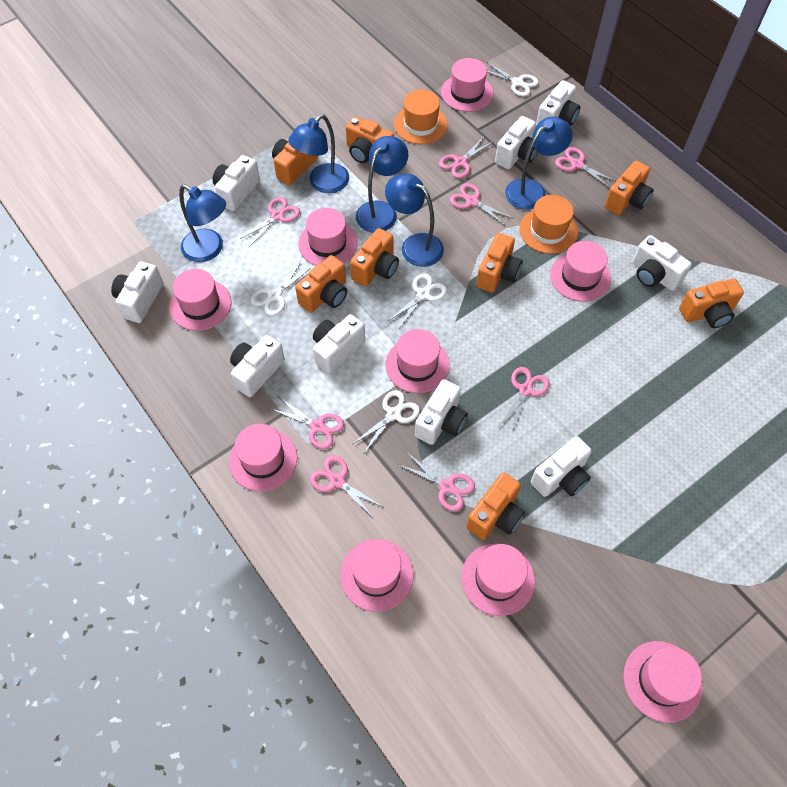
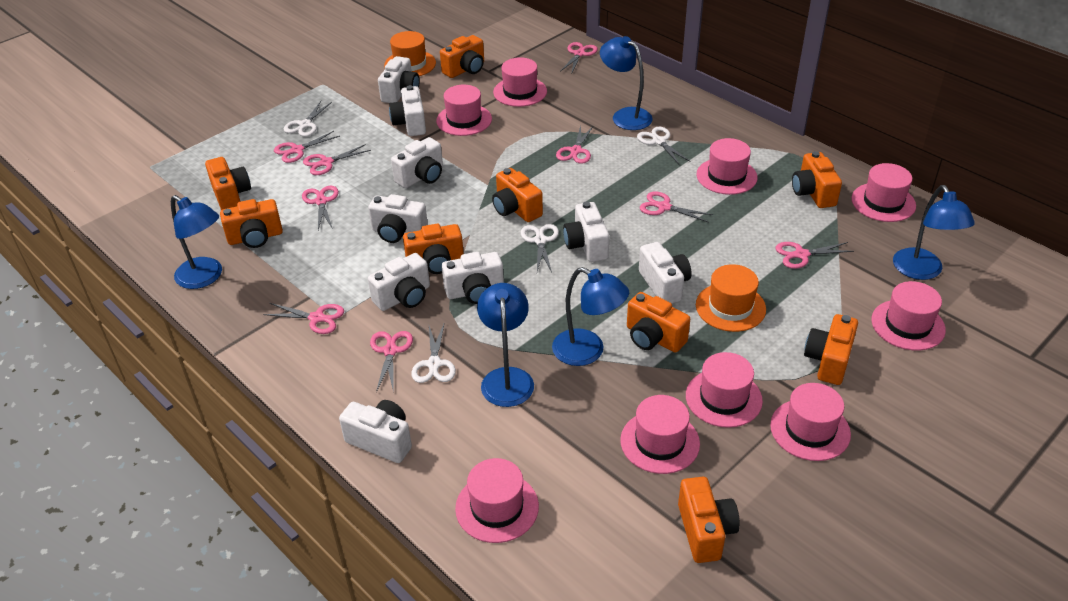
orange camera: 8 -> 9
pink scissors: 8 -> 9

